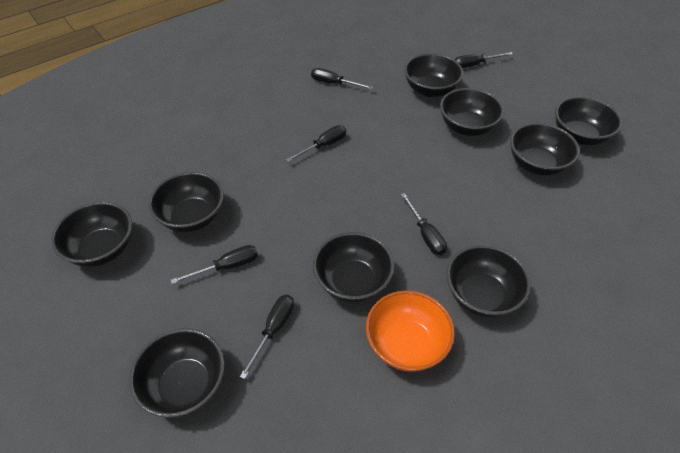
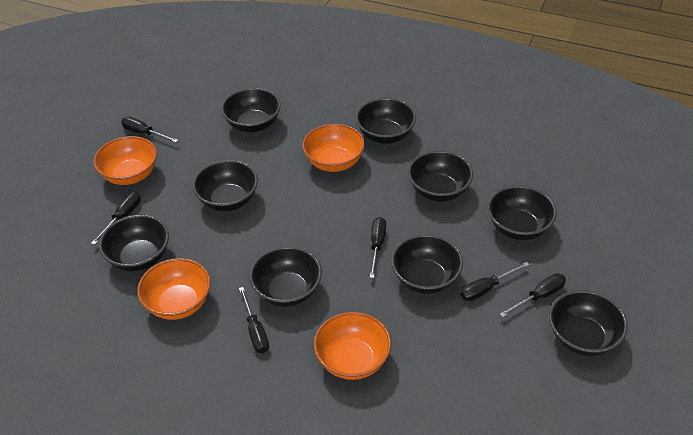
orange bowl: 1 -> 4

